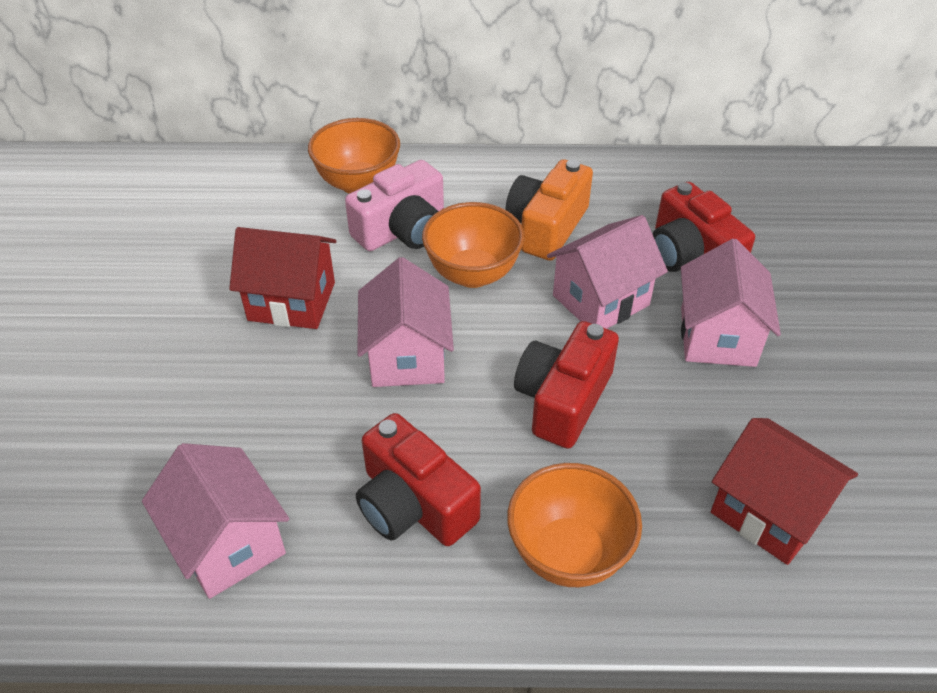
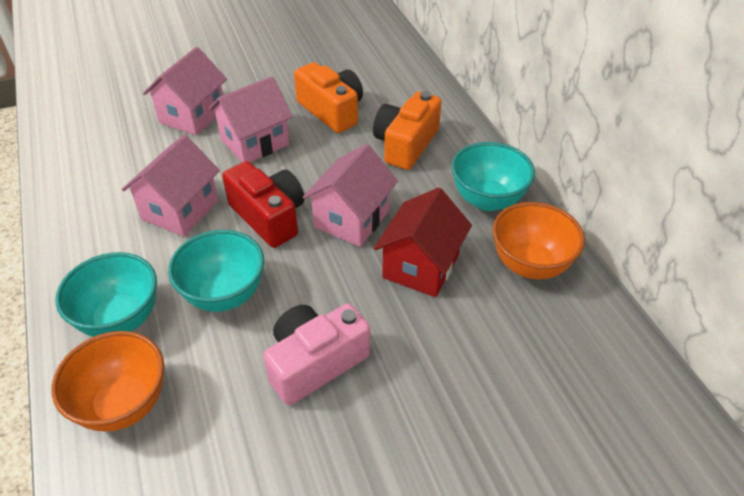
orange bowl: 3 -> 2
orange camera: 1 -> 2
red camera: 3 -> 1
red house: 2 -> 1
turquoise bowl: 0 -> 3

